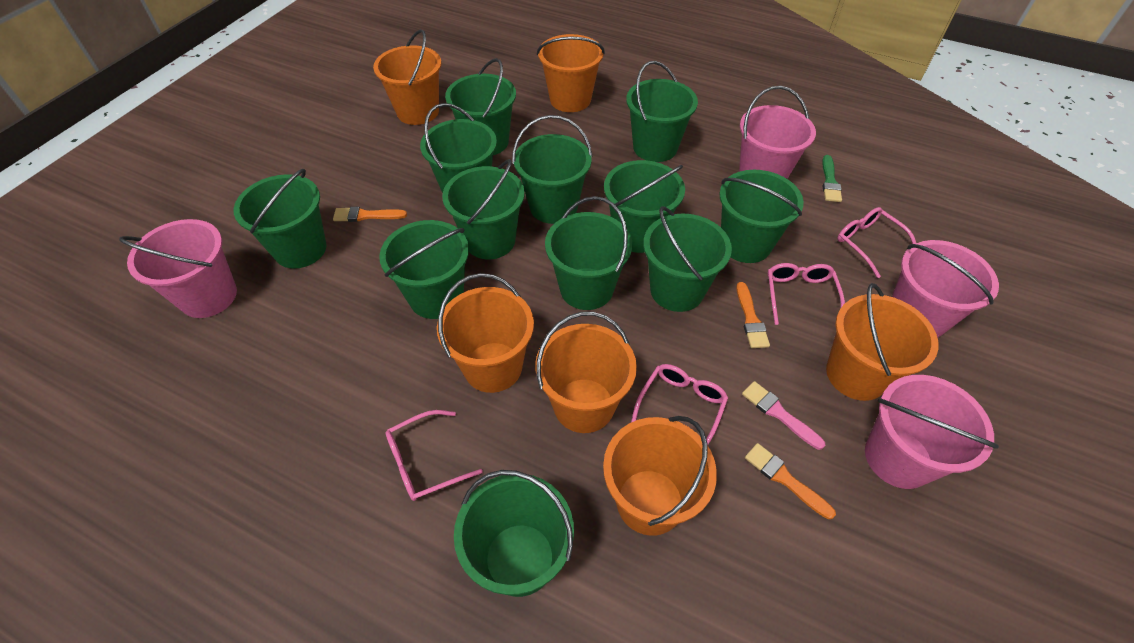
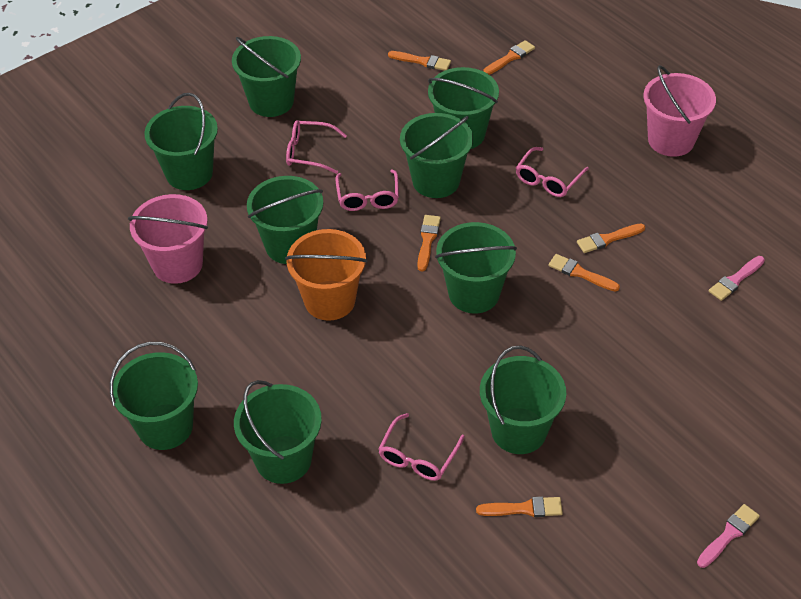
green brush: 1 -> 0
green bucket: 12 -> 9
orange brush: 3 -> 6
orange bucket: 6 -> 1
pink brush: 1 -> 2
pink bucket: 4 -> 2

